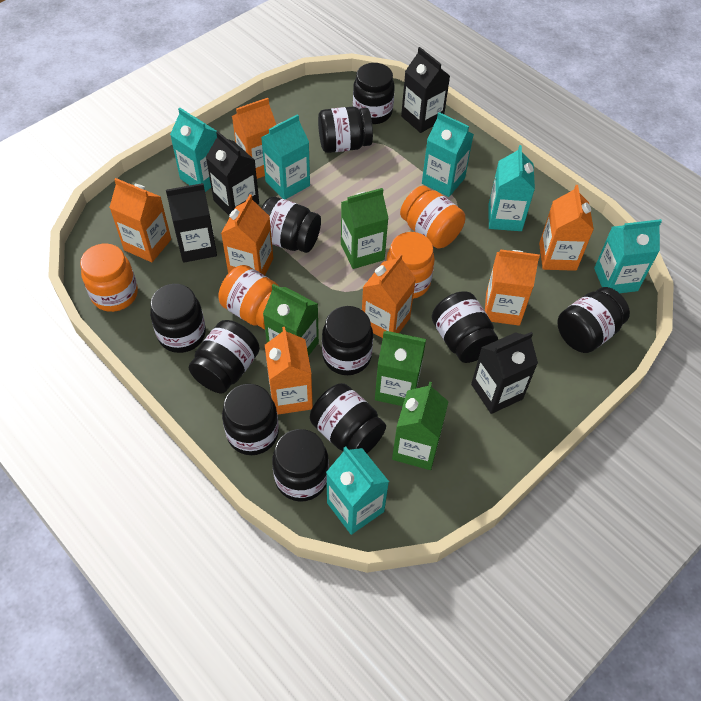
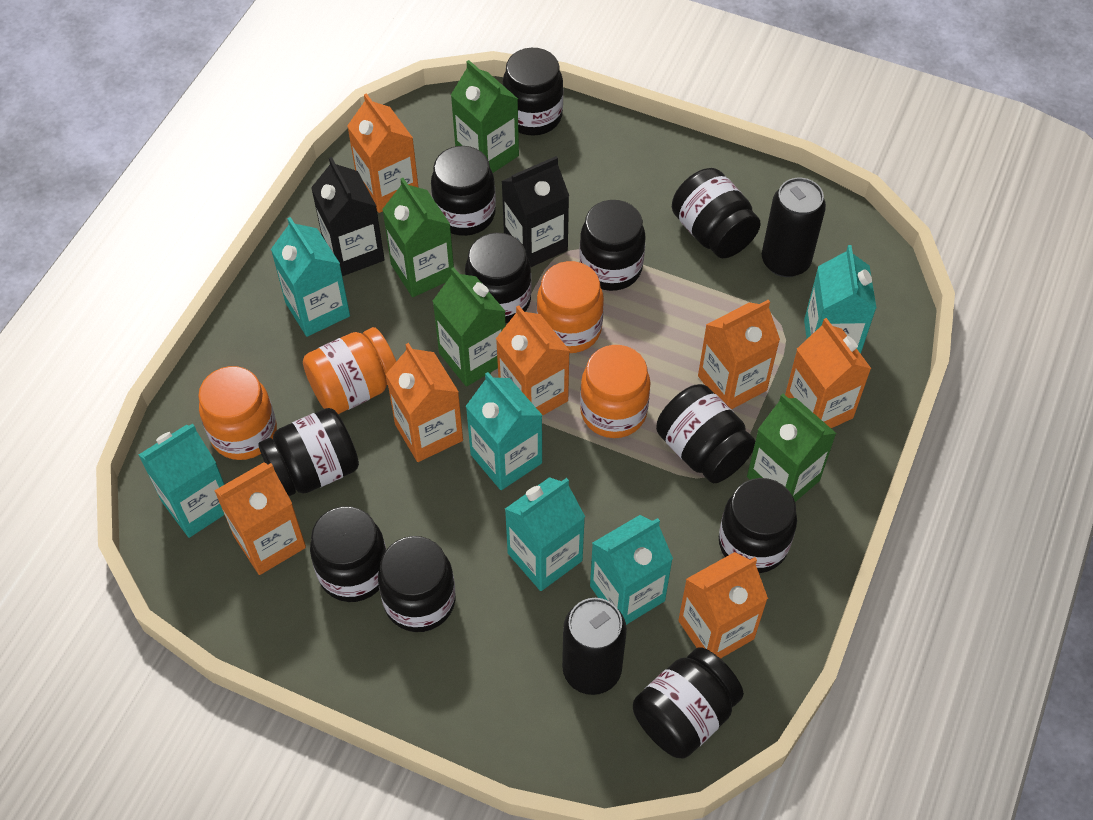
black can: 0 -> 2
black carton: 4 -> 2

